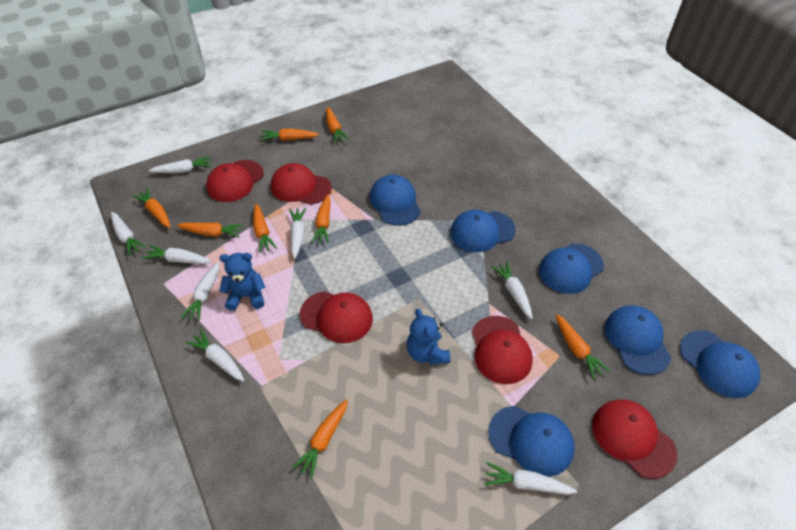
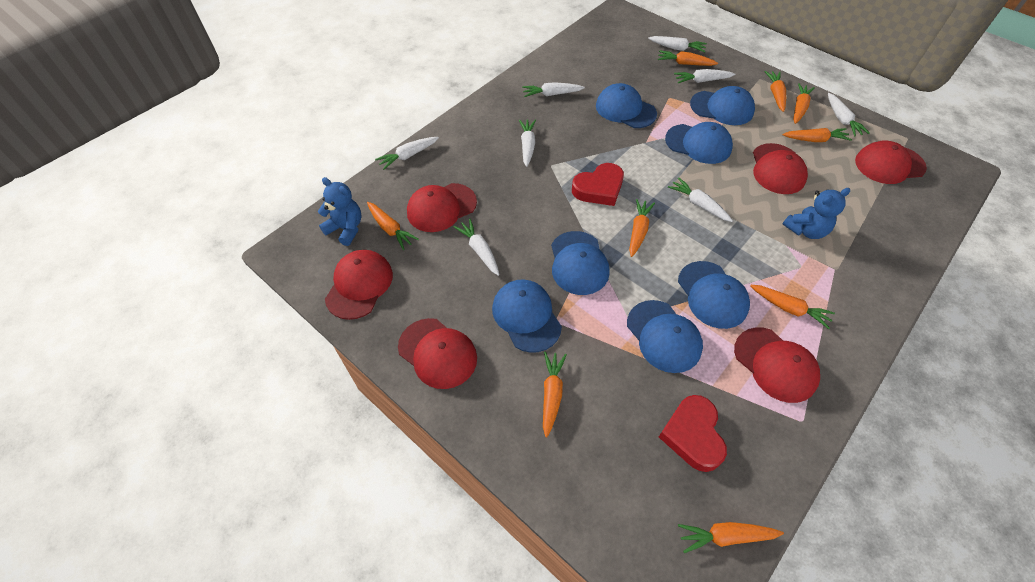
blue cap: 6 -> 7
orange carrot: 8 -> 9
red cap: 5 -> 6
red heart: 0 -> 2

